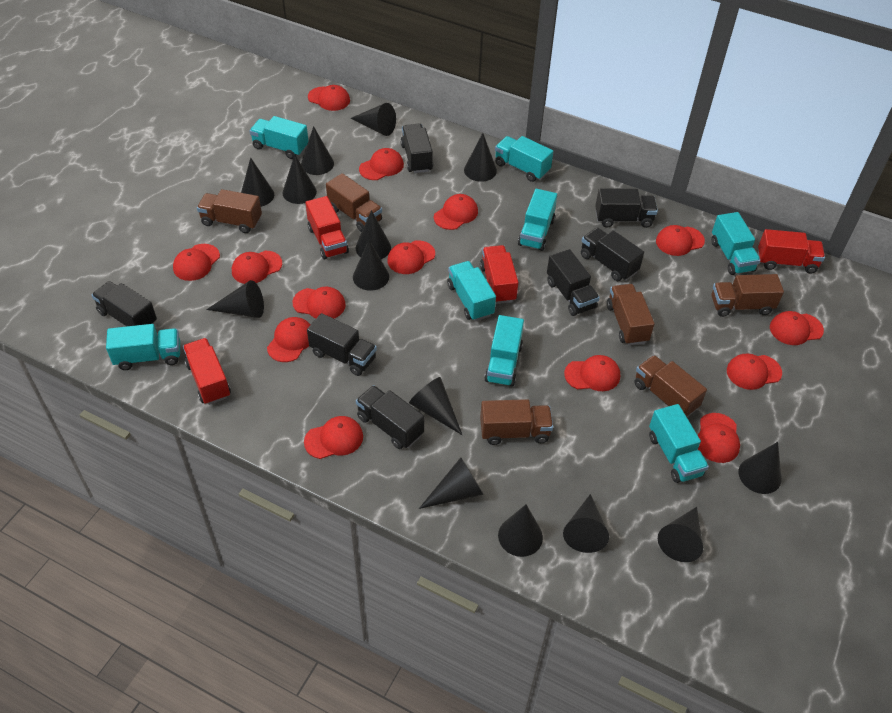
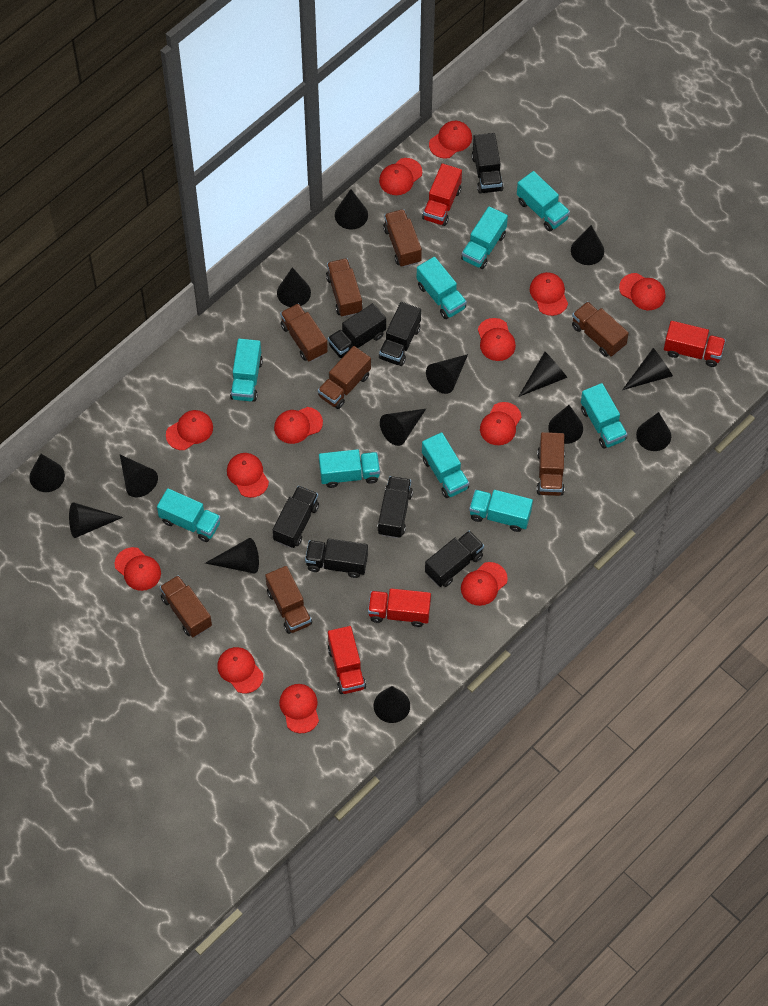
brown truck: 6 -> 8
red cap: 14 -> 13
turquoise truck: 8 -> 9

